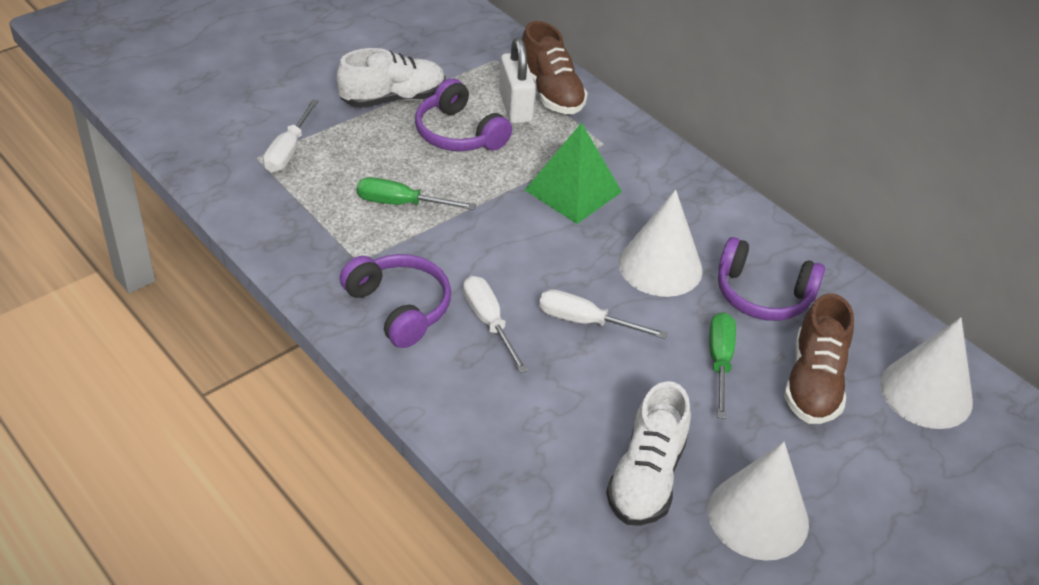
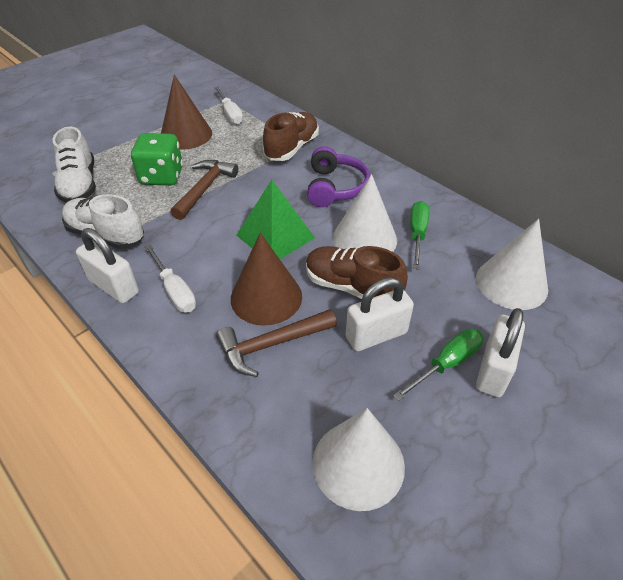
brown cone: 0 -> 2
brown hammer: 0 -> 2
green dice: 0 -> 1
purple headphones: 3 -> 1
white padlock: 1 -> 3
white screwdriver: 3 -> 2

